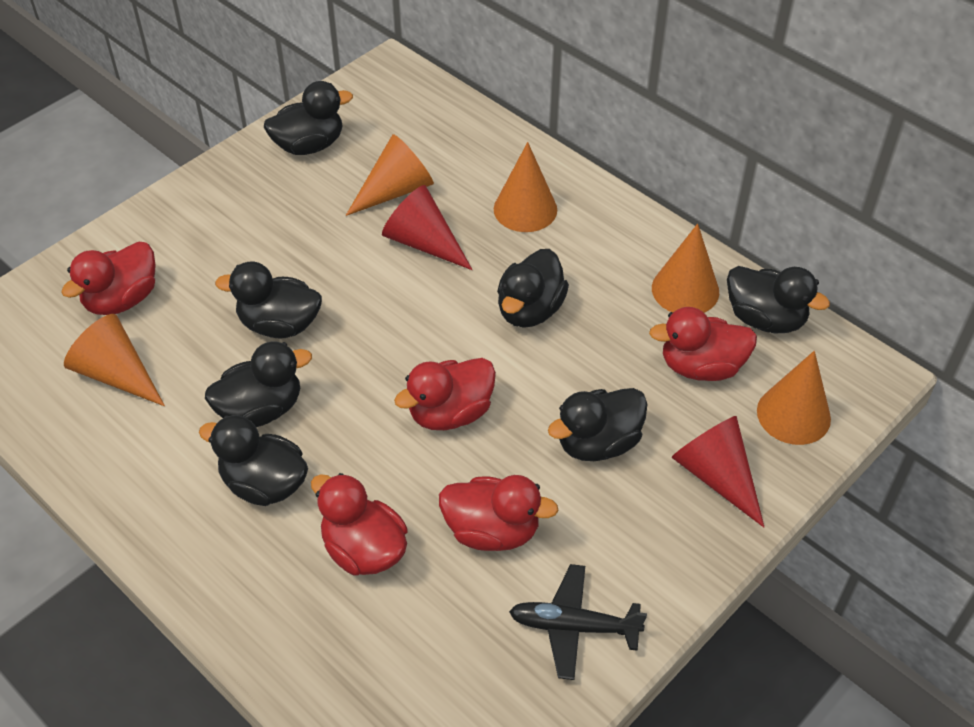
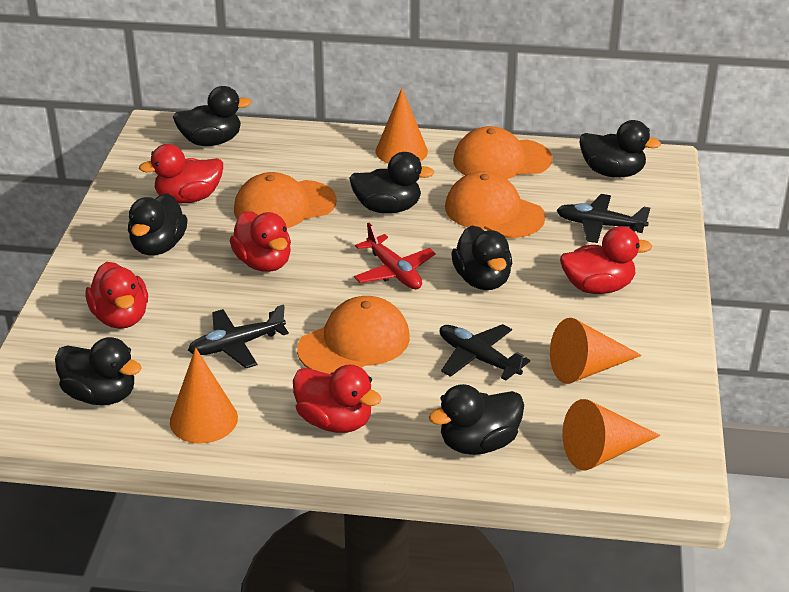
black plane: 1 -> 3
orange cap: 0 -> 4
orange cone: 5 -> 4
red cone: 2 -> 0
red plane: 0 -> 1

